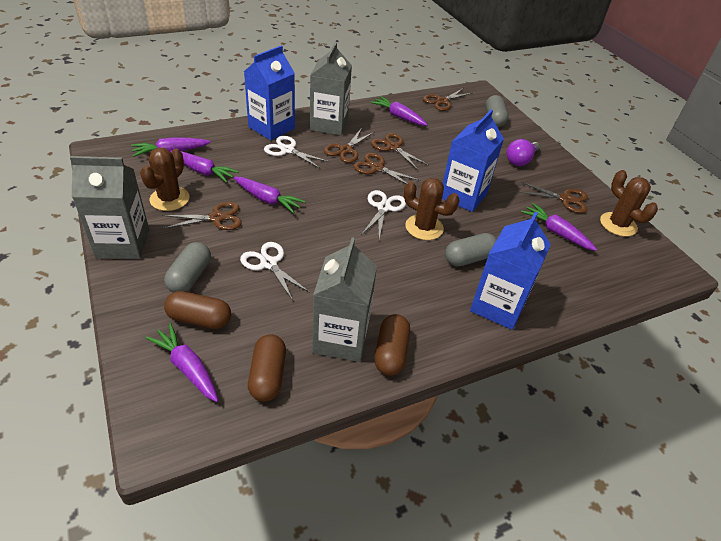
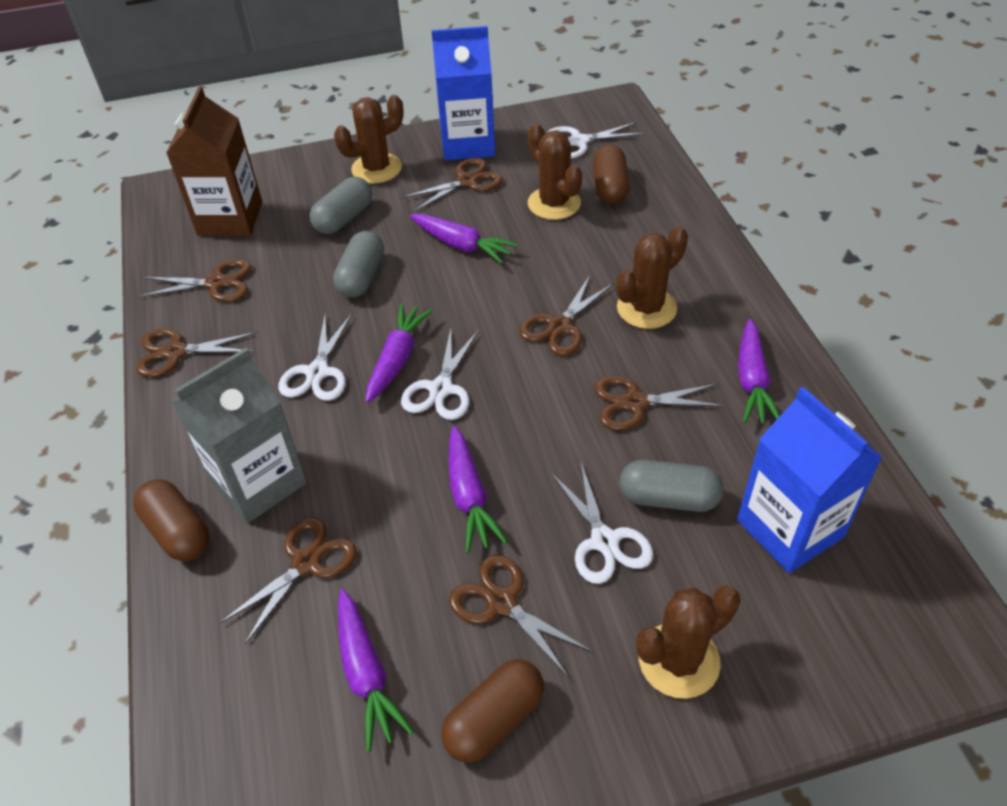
blue carton: 3 -> 2
brown cactus: 3 -> 4
brown carton: 0 -> 1
brown scissors: 6 -> 7
grey carton: 3 -> 1
purple carrot: 6 -> 5
purple light bulb: 1 -> 0
white scissors: 3 -> 4

